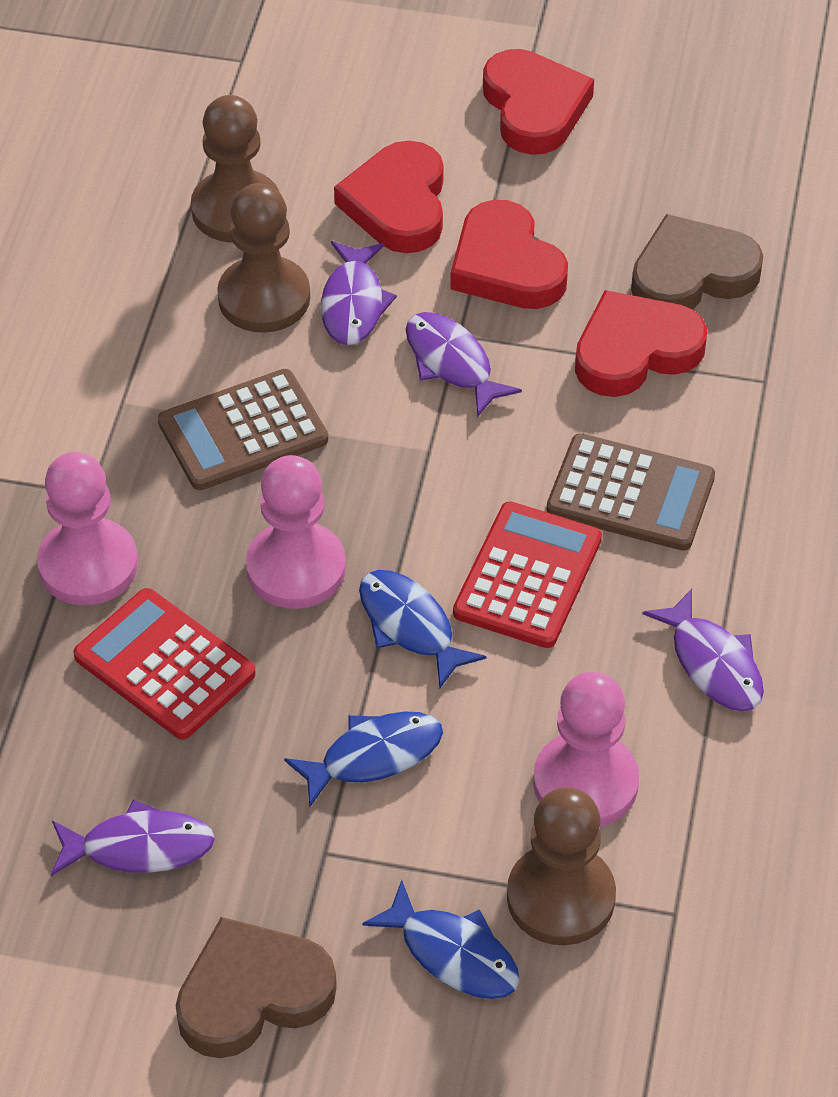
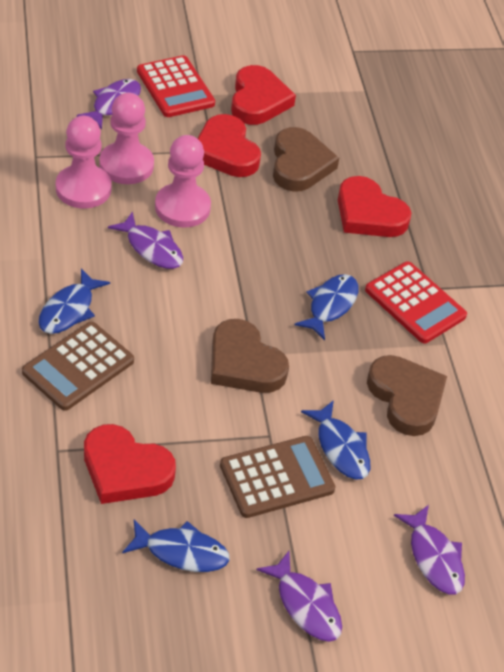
blue fish: 3 -> 4
brown heart: 2 -> 3
brown pawn: 3 -> 0

